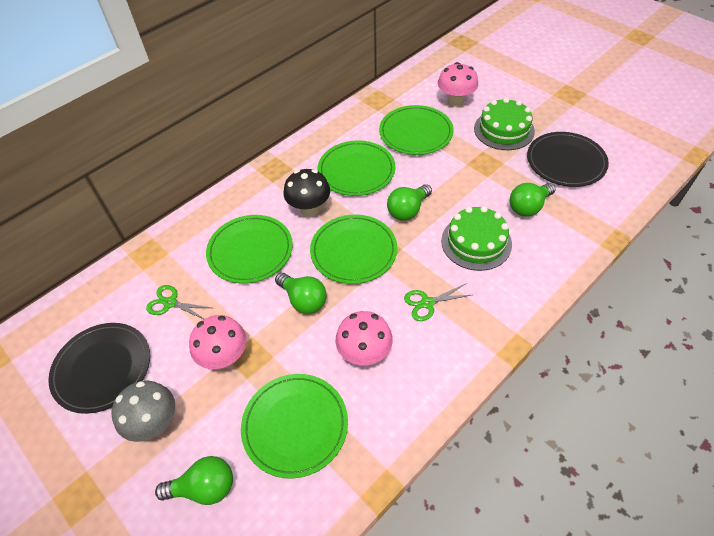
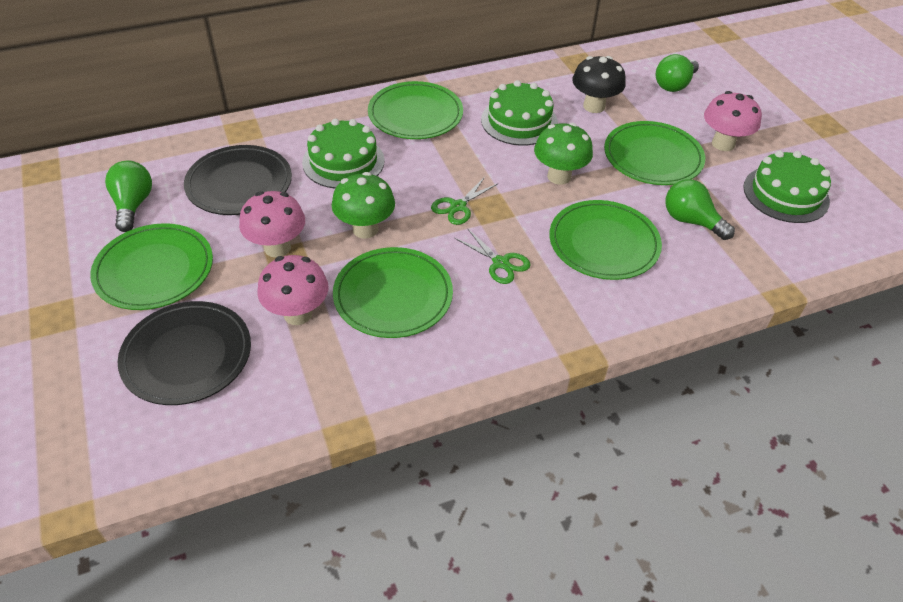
green cake: 2 -> 3
green light bulb: 4 -> 3
green mushroom: 0 -> 2
grey mushroom: 1 -> 0

